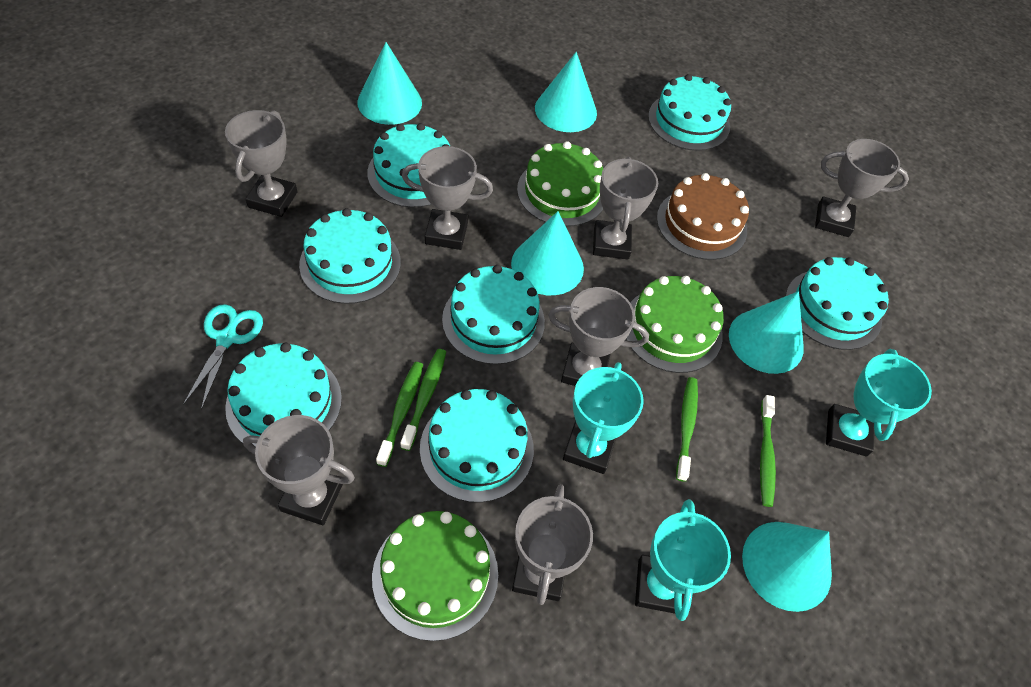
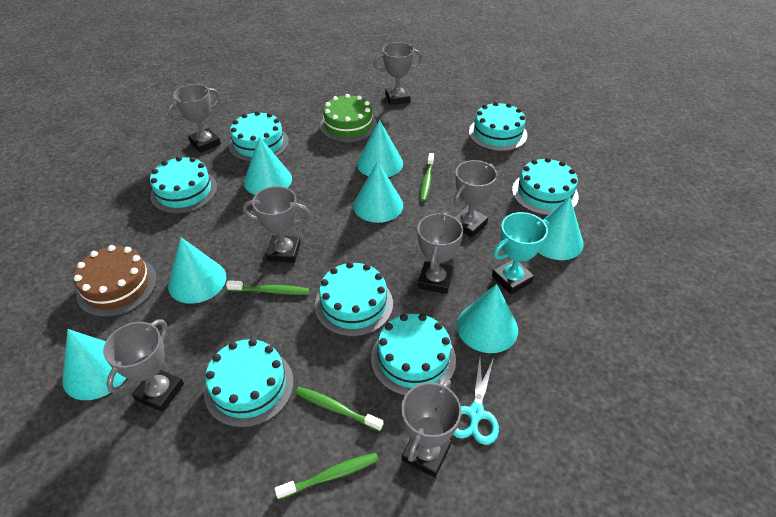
green cake: 3 -> 1
turquoise cone: 5 -> 7
turquoise trophy: 3 -> 1

